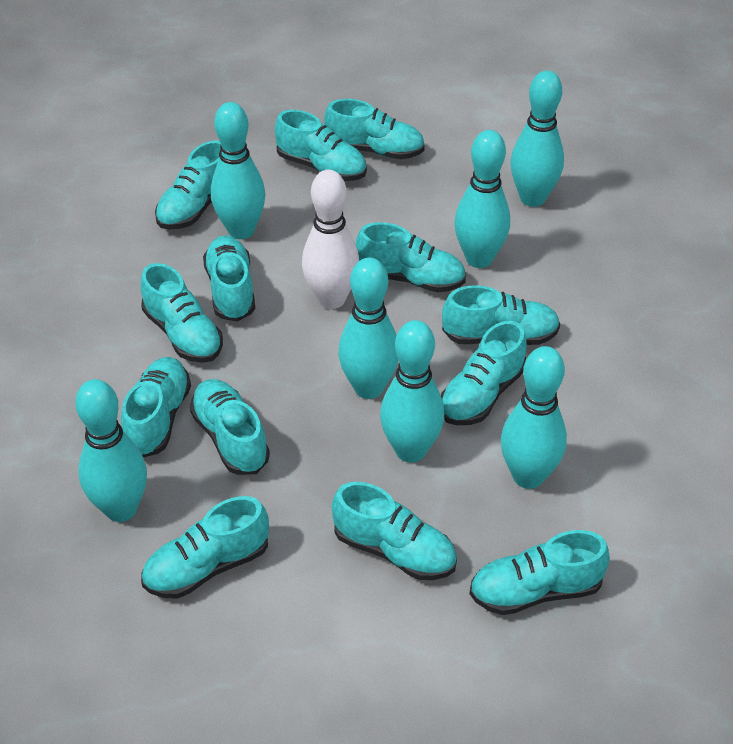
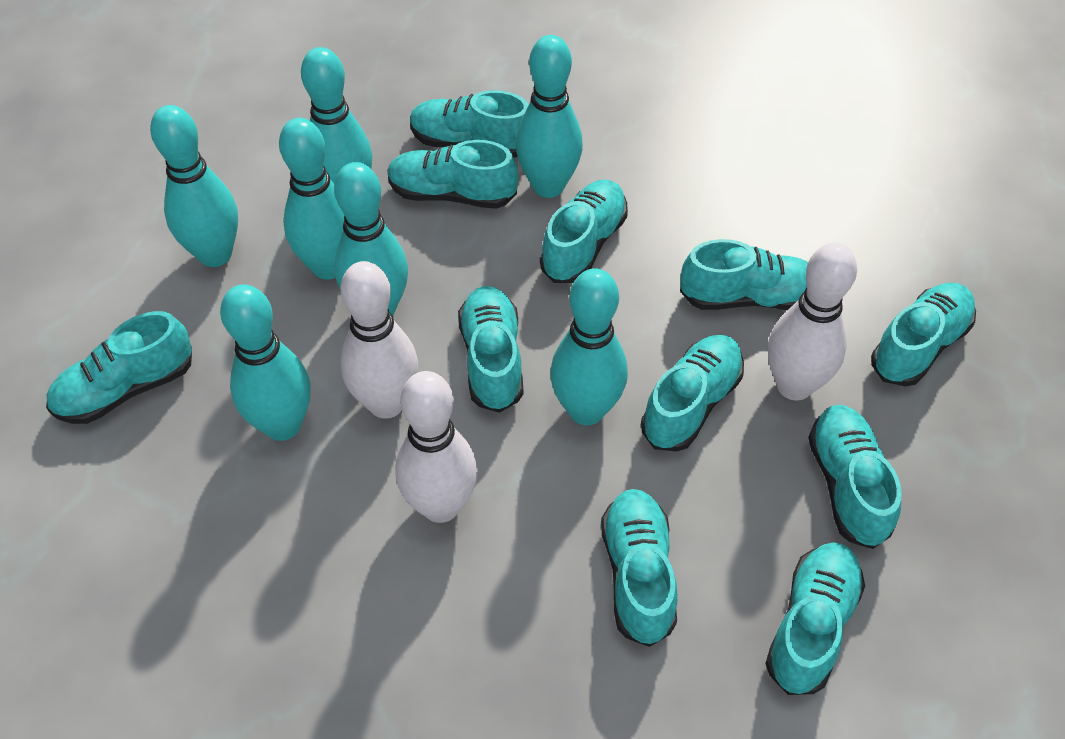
turquoise shoe: 13 -> 11
white bowling pin: 1 -> 3

